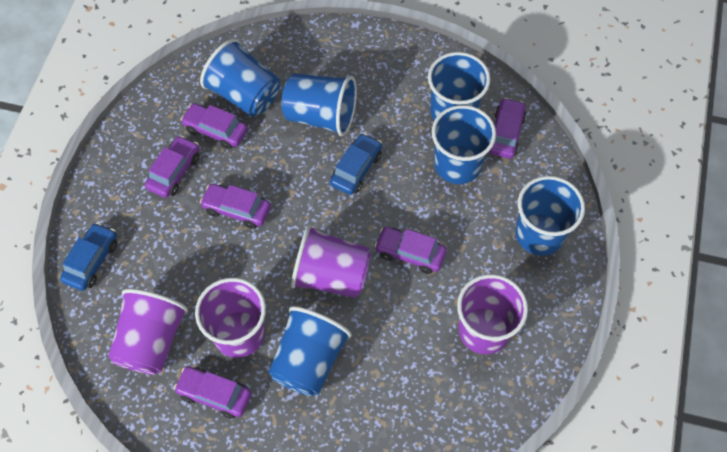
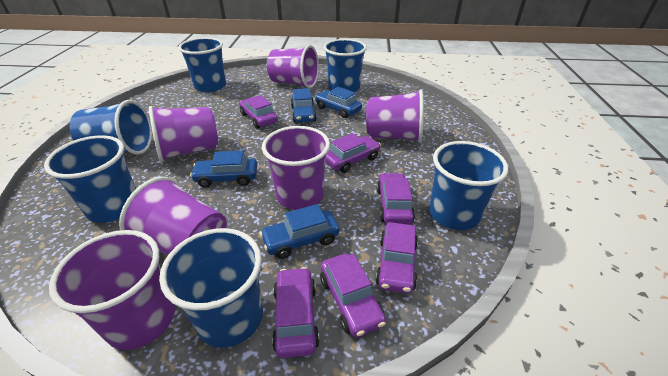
blue car: 2 -> 4
purple cup: 4 -> 6

